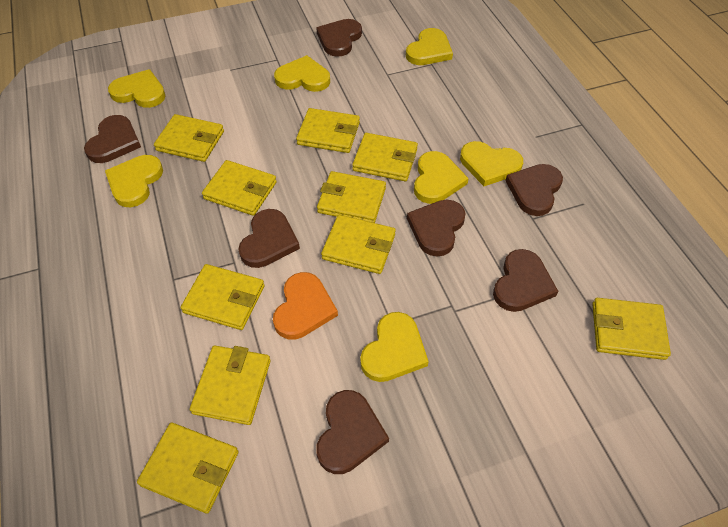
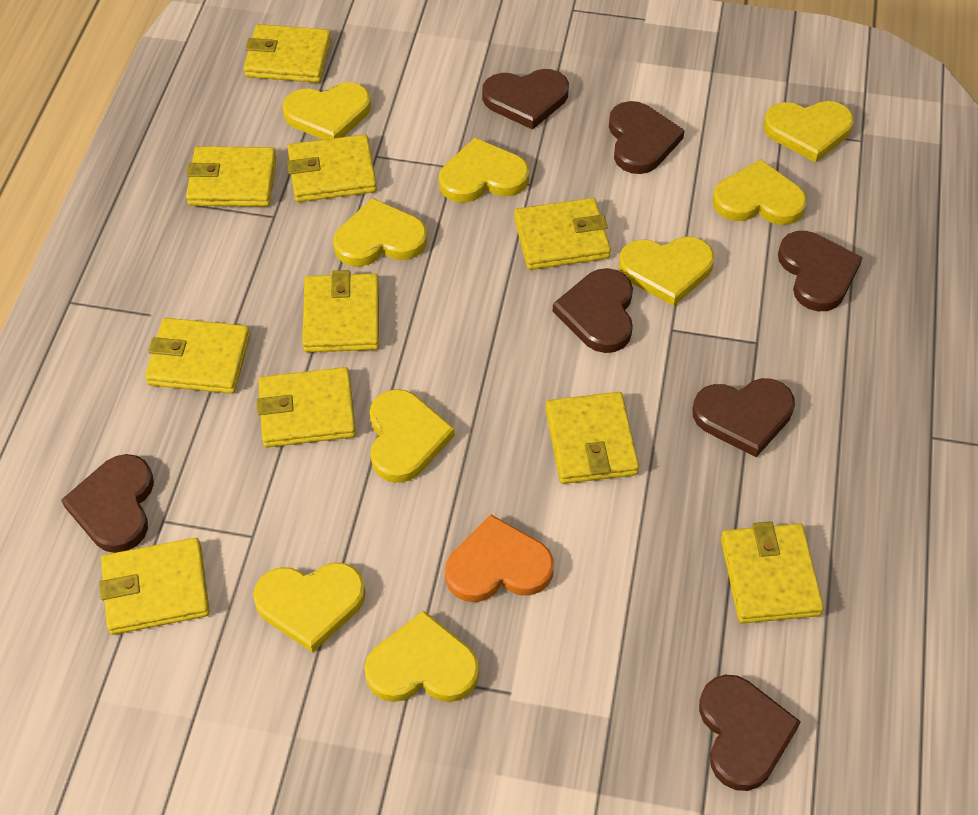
yellow heart: 7 -> 9

